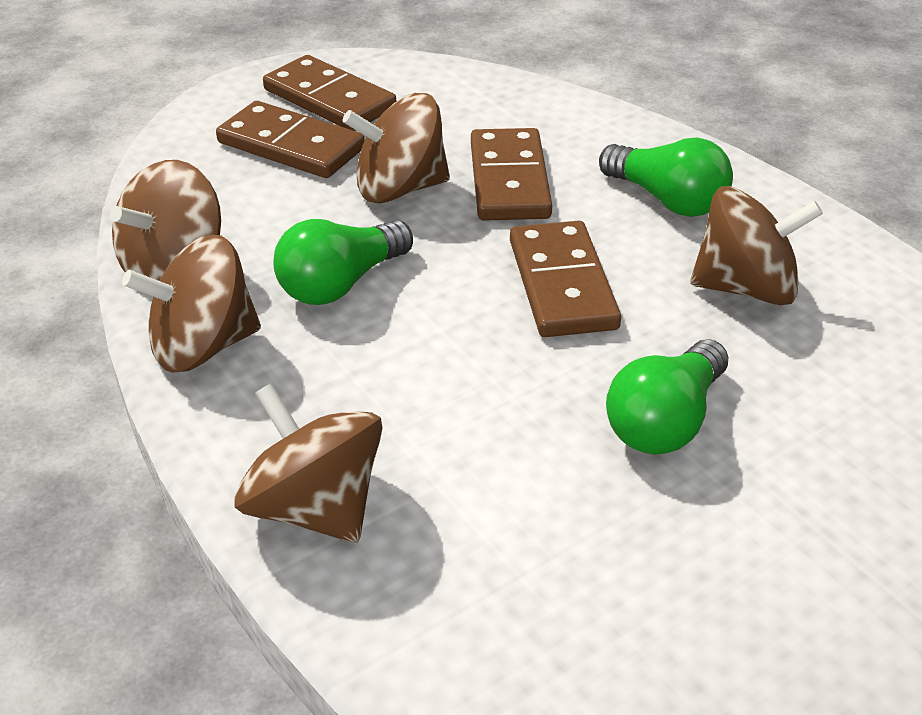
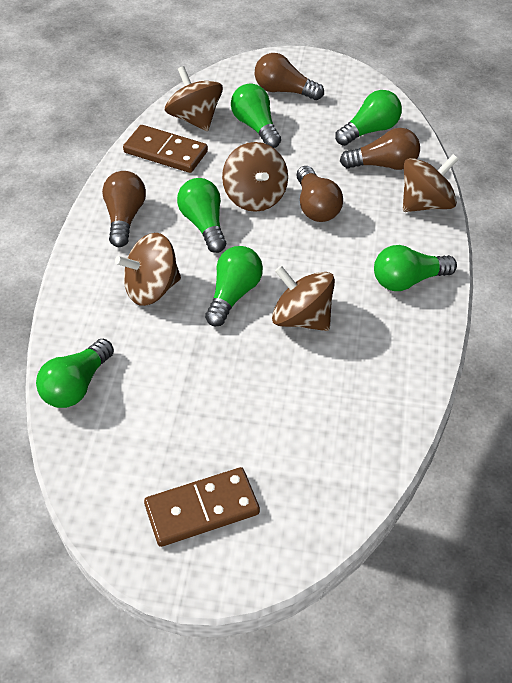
brown domino: 4 -> 2
brown light bulb: 0 -> 4
green light bulb: 3 -> 6

